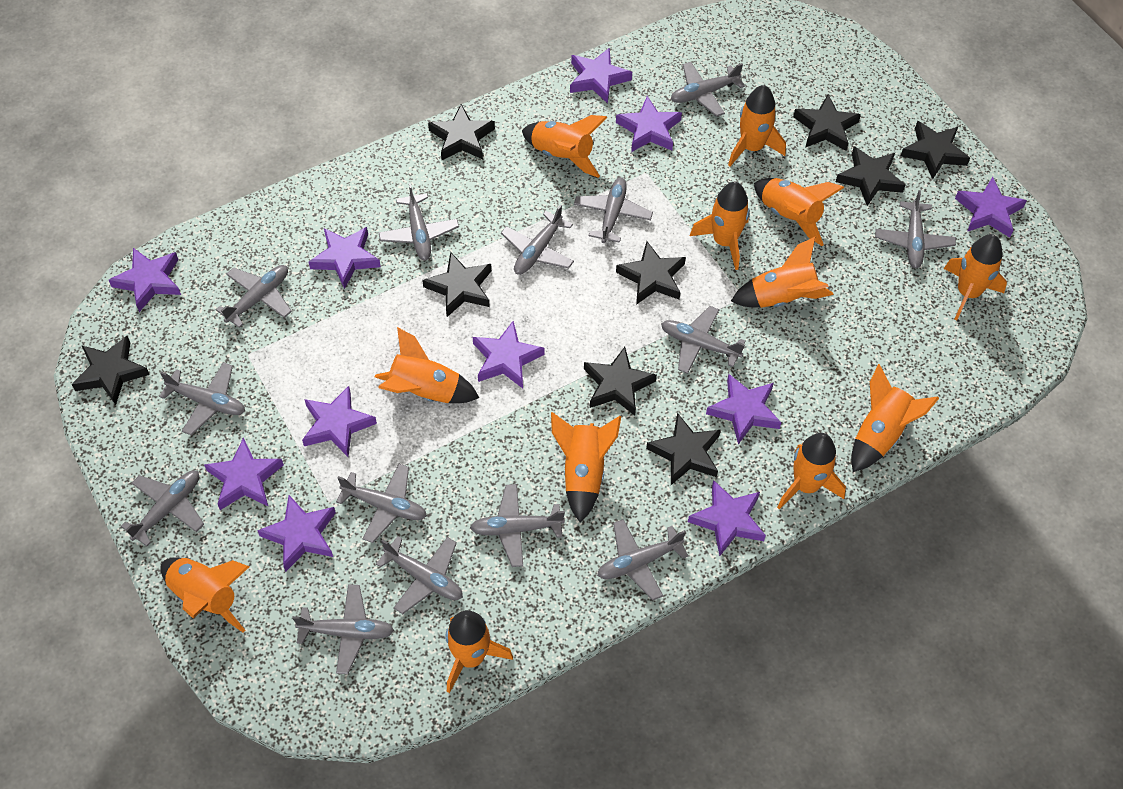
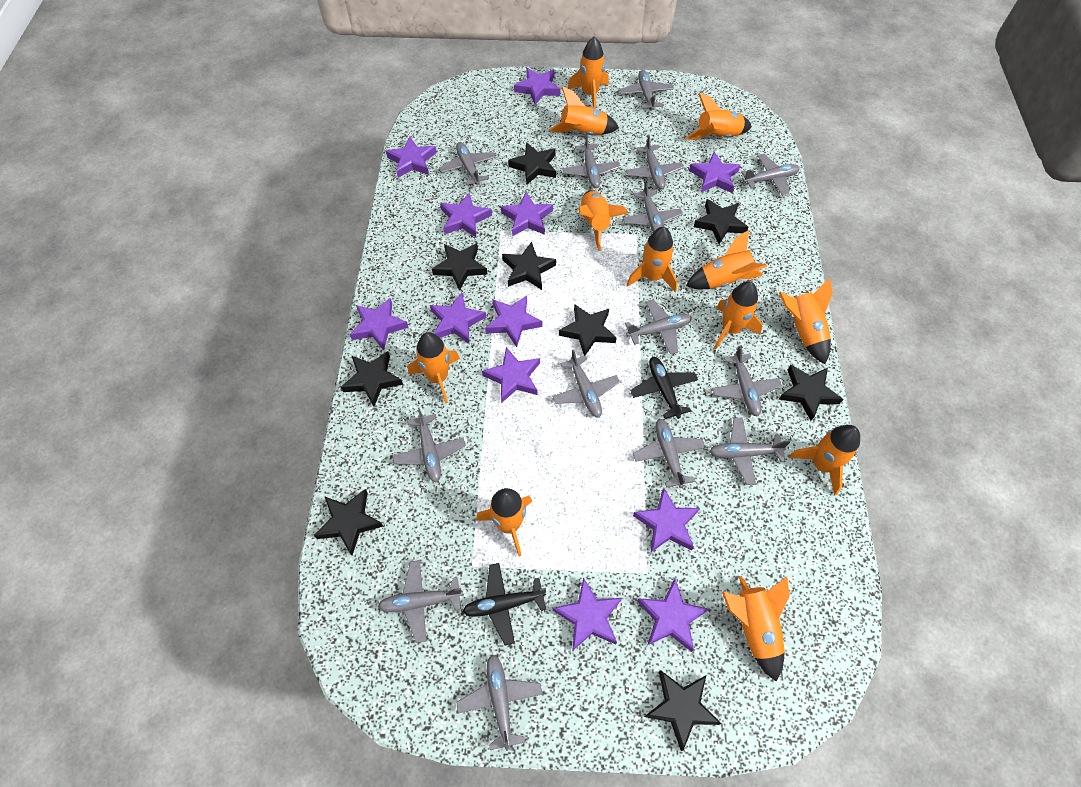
black plane: 0 -> 2
purple star: 11 -> 12

